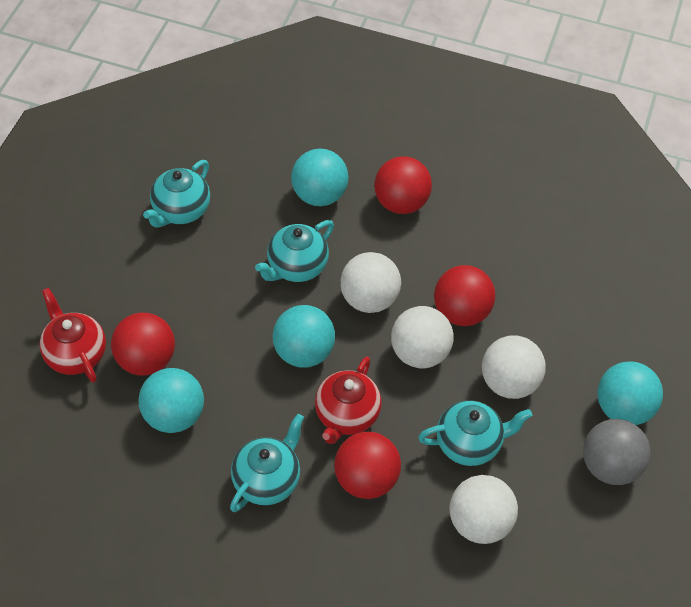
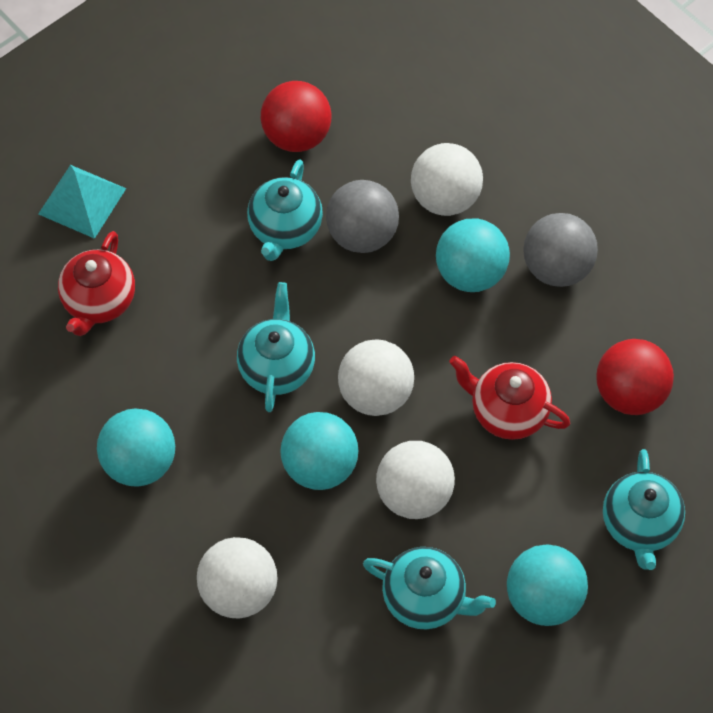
grey ball: 1 -> 2
red ball: 4 -> 2
turquoise pyramid: 0 -> 1

